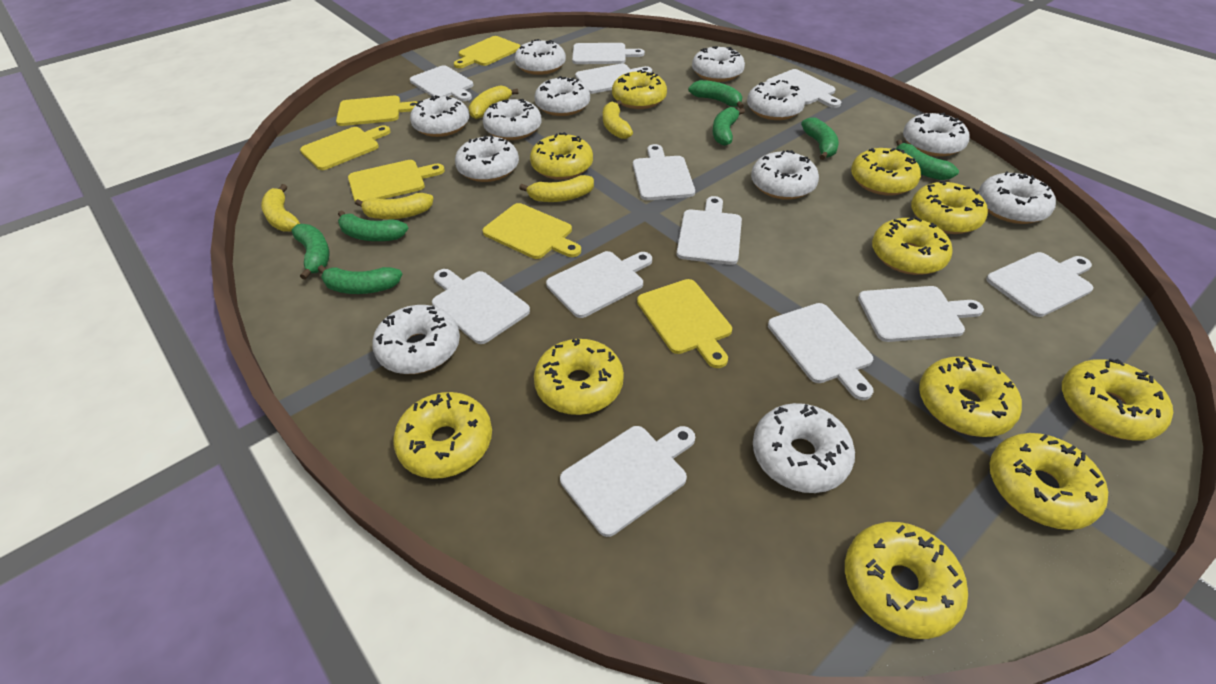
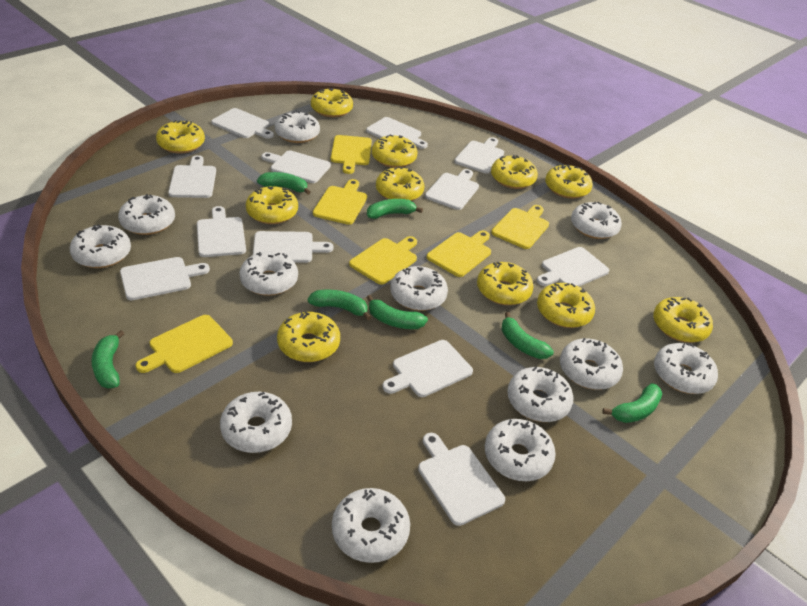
yellow banana: 5 -> 0

